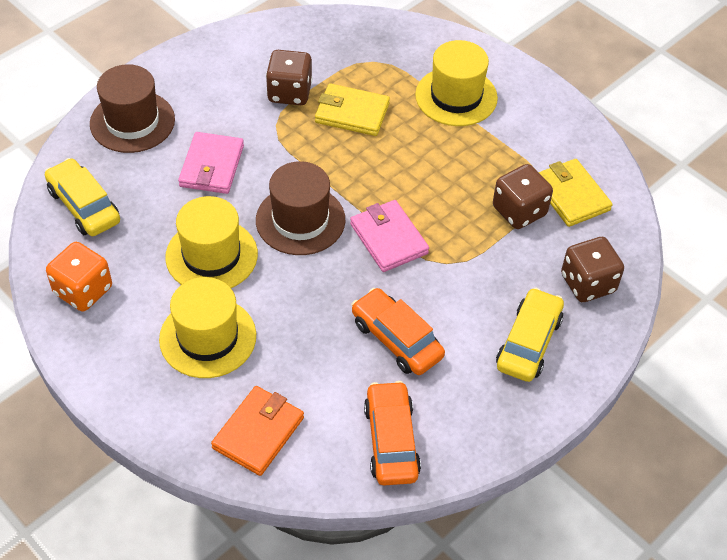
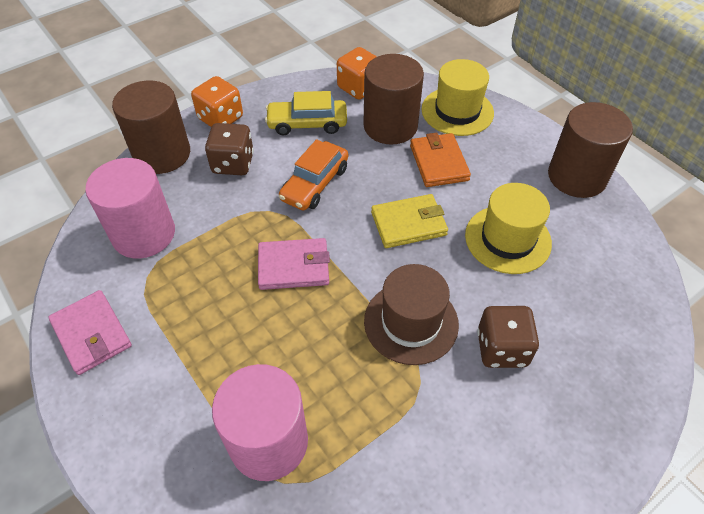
brown cylinder: 0 -> 3
brown dice: 3 -> 2
brown hat: 2 -> 1
orange car: 2 -> 1
orange dice: 1 -> 2
pink cylinder: 0 -> 2
yellow car: 2 -> 1
yellow hat: 3 -> 2
yellow wallet: 2 -> 1

